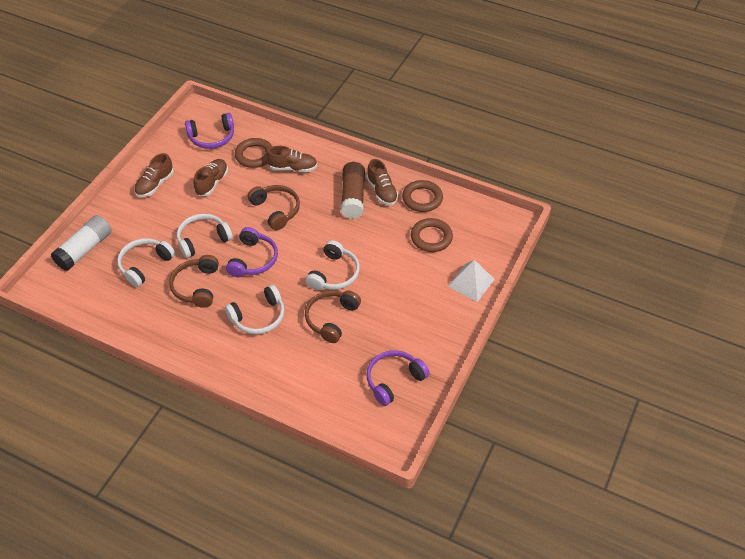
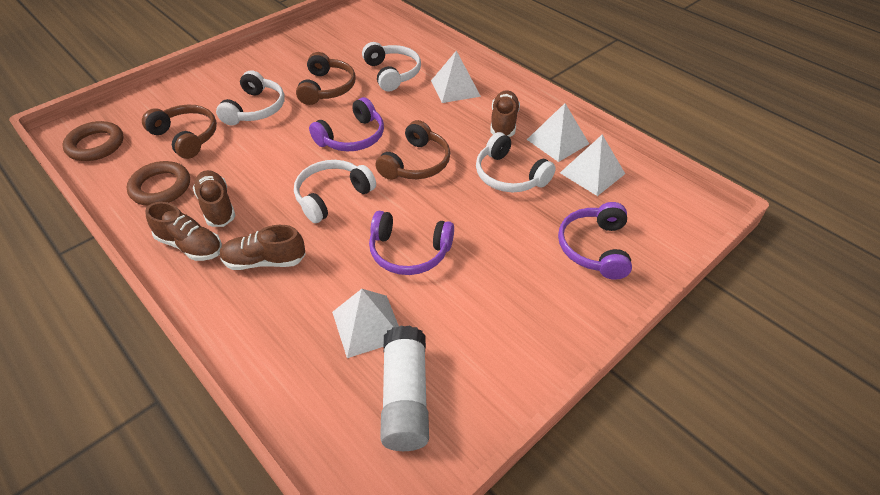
brown glue stick: 1 -> 0
brown ring: 3 -> 2
white pyramid: 1 -> 4

